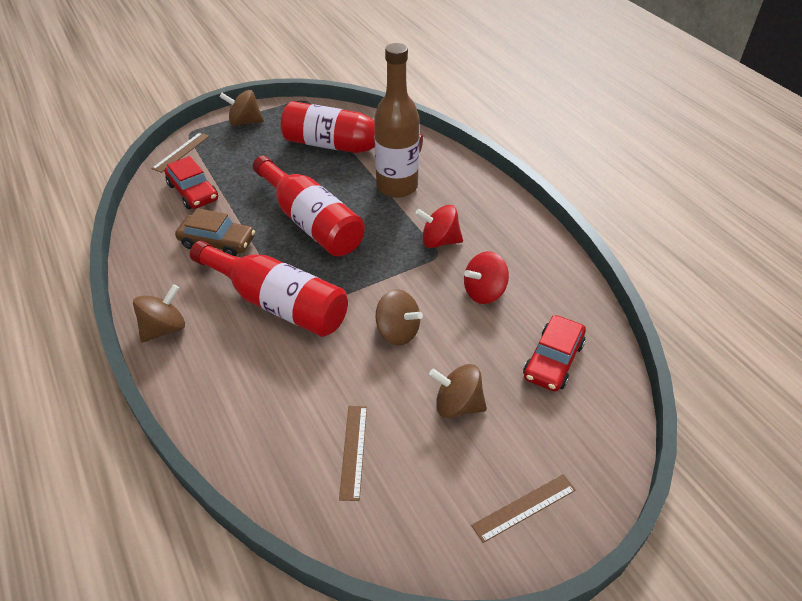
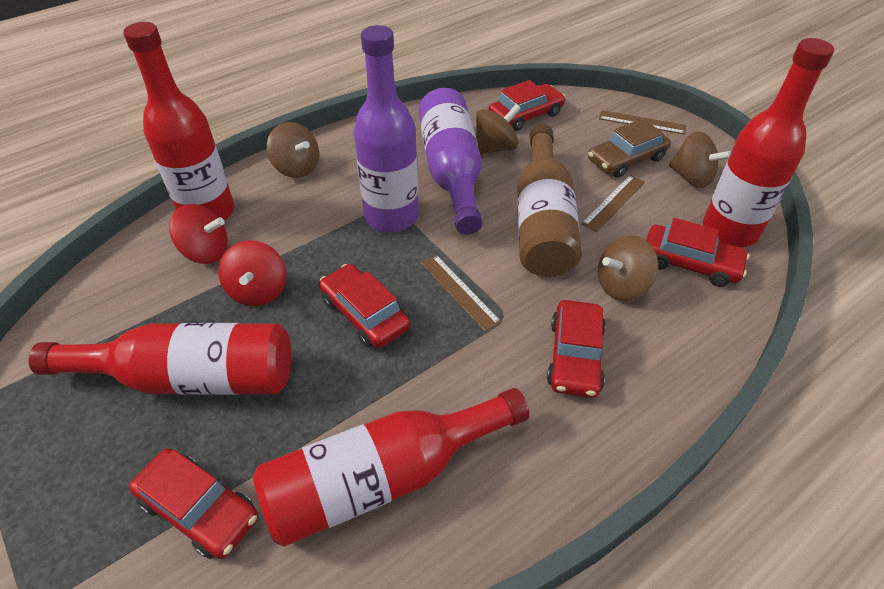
purple bottle: 0 -> 2
red bottle: 3 -> 4
red car: 2 -> 5

